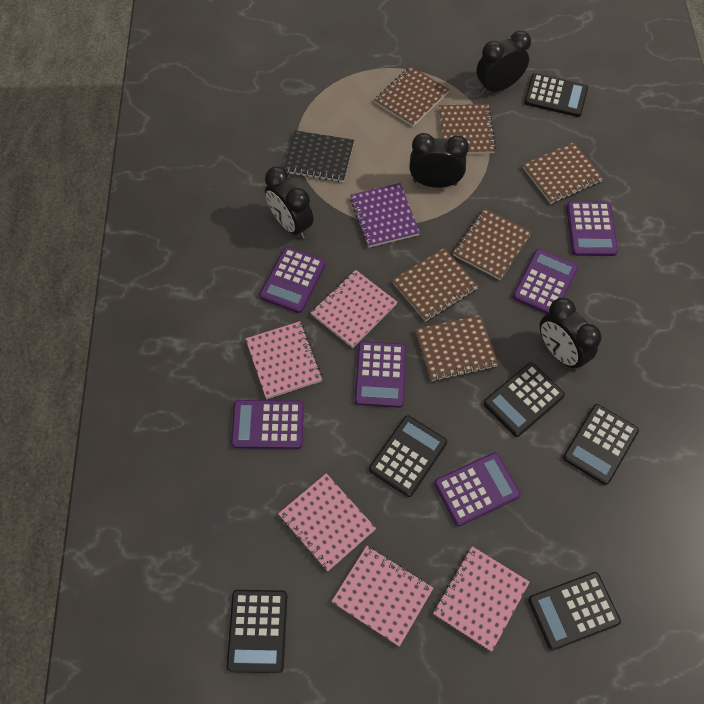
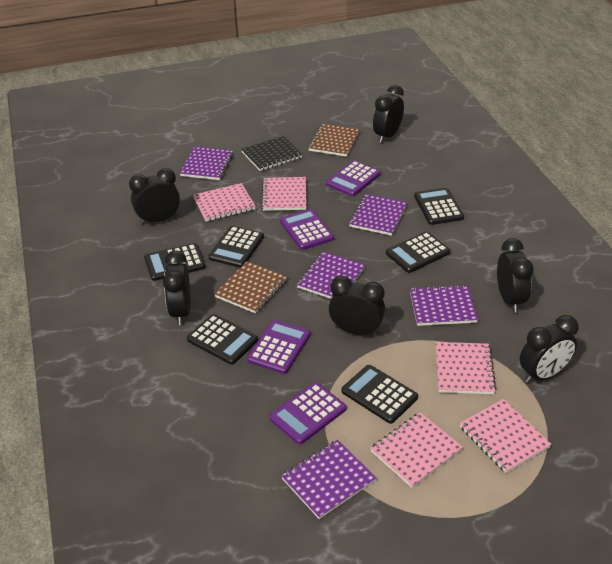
black clock: 4 -> 6
brown notebook: 6 -> 2
purple calculator: 6 -> 4
purple notebook: 1 -> 5

